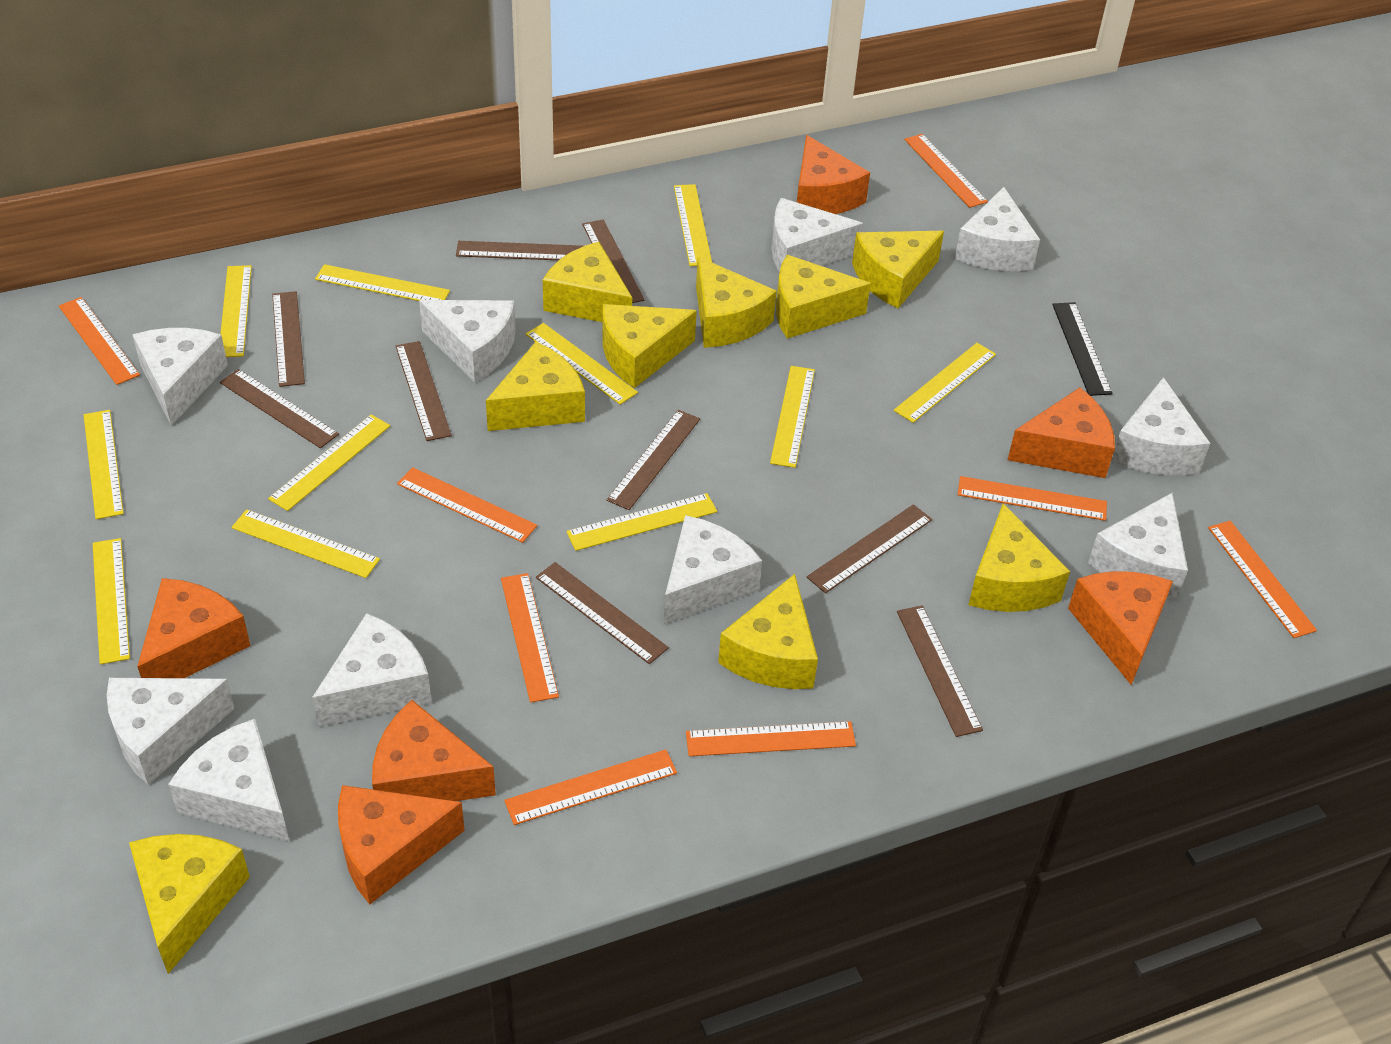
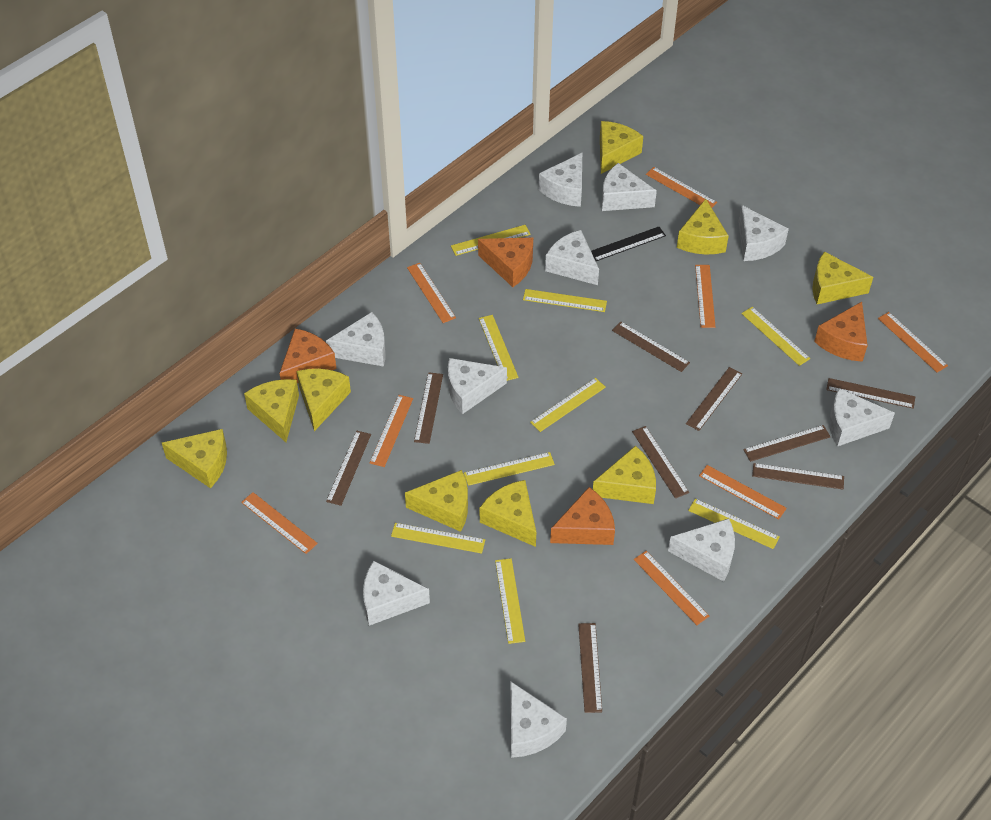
orange cheese: 6 -> 4
yellow ruler: 11 -> 9

